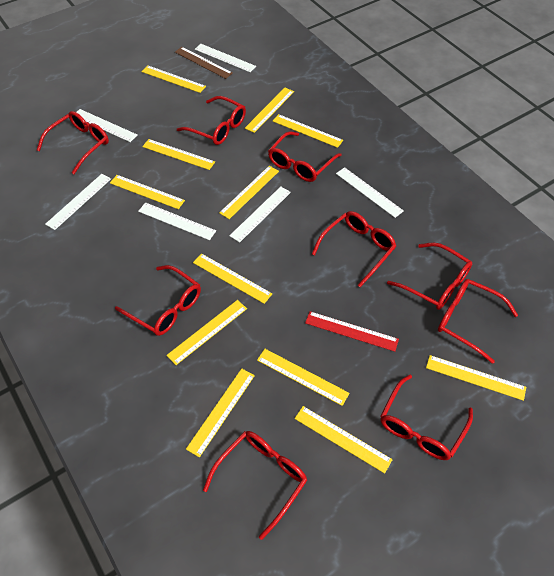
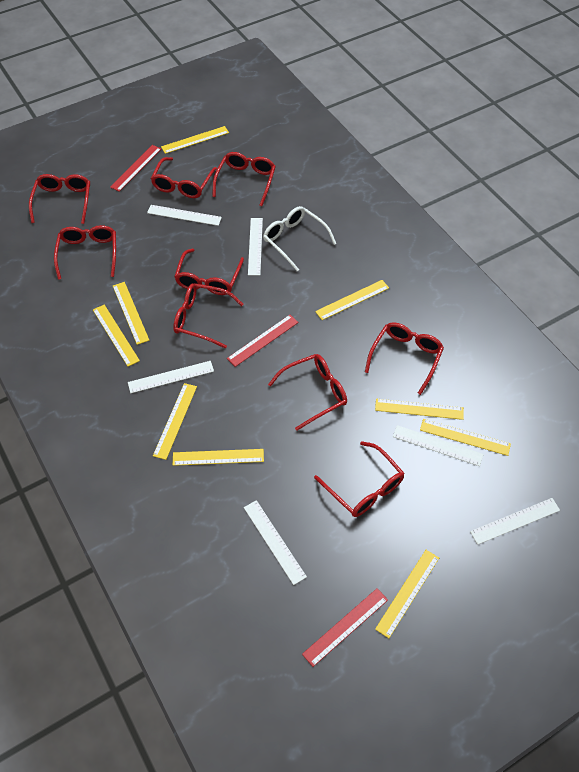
brown ruler: 1 -> 0
red ruler: 1 -> 3
white glasses: 0 -> 1
yellow ruler: 12 -> 9

